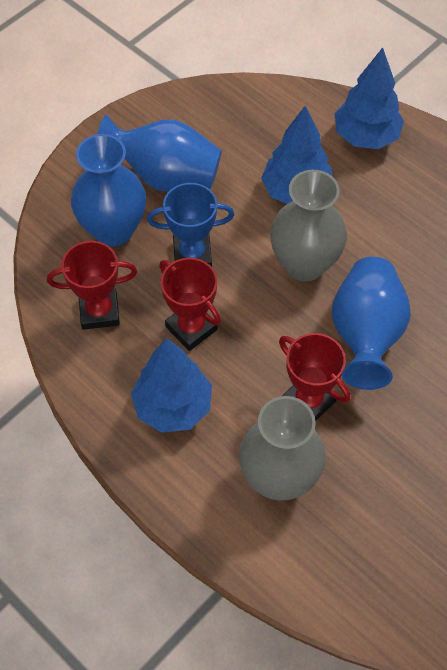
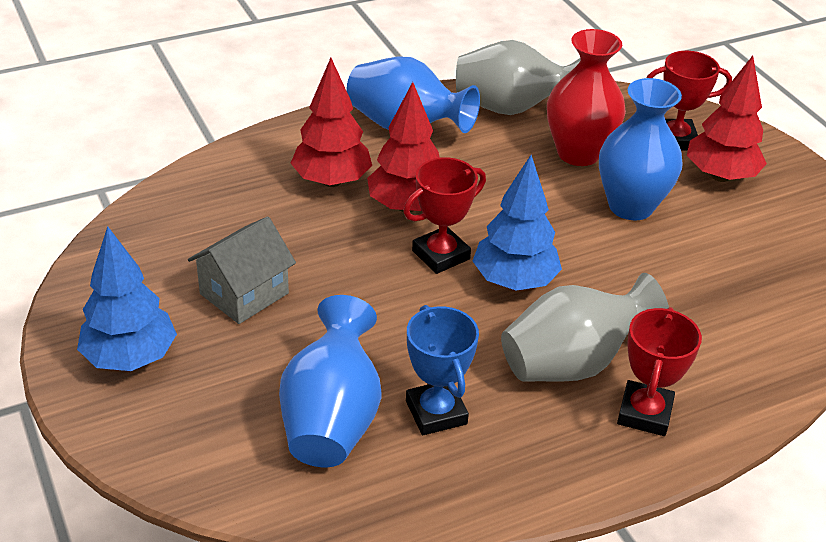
blue tree: 3 -> 2
grey house: 0 -> 1
red tree: 0 -> 3
red vase: 0 -> 1

